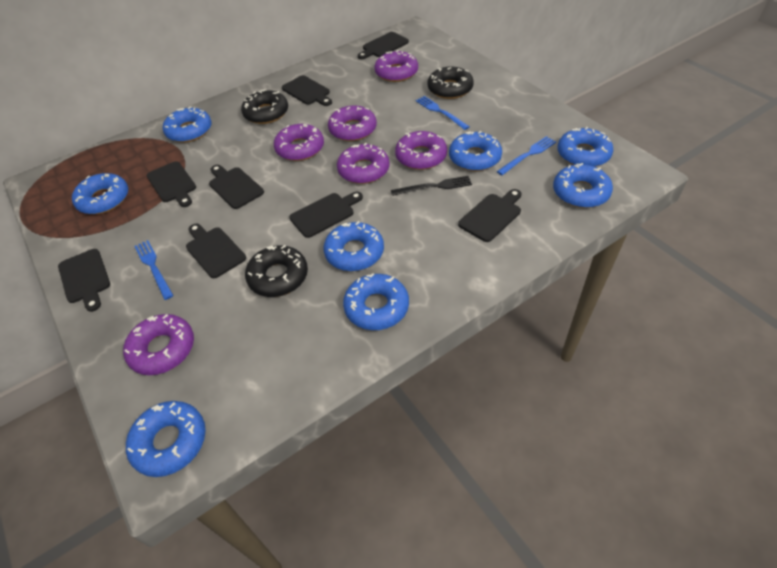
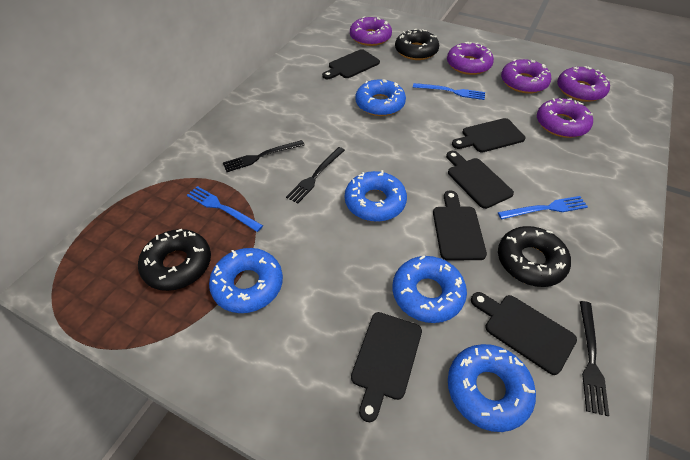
black cutting board: 8 -> 6
black fork: 1 -> 3
blue donut: 8 -> 5
purple donut: 6 -> 5

